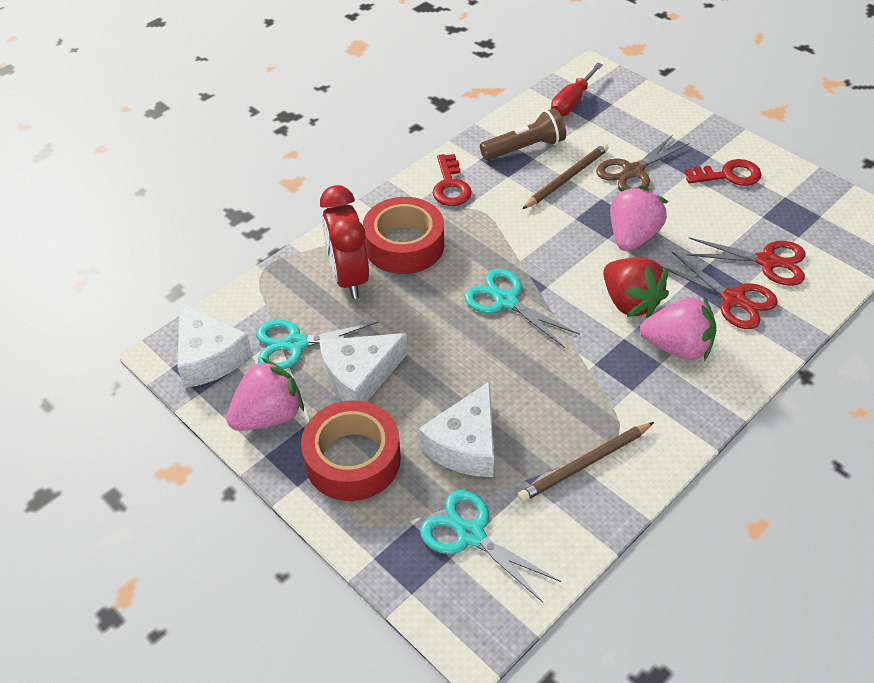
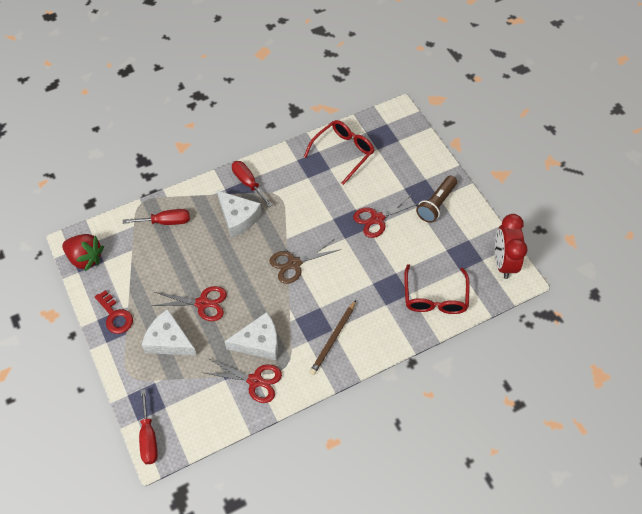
brown pencil: 2 -> 1
pink strawberry: 3 -> 0
red glasses: 0 -> 2
red key: 2 -> 1
red scissors: 2 -> 3
red screwdriver: 1 -> 3
red tape: 2 -> 0
turquoise scissors: 3 -> 0

